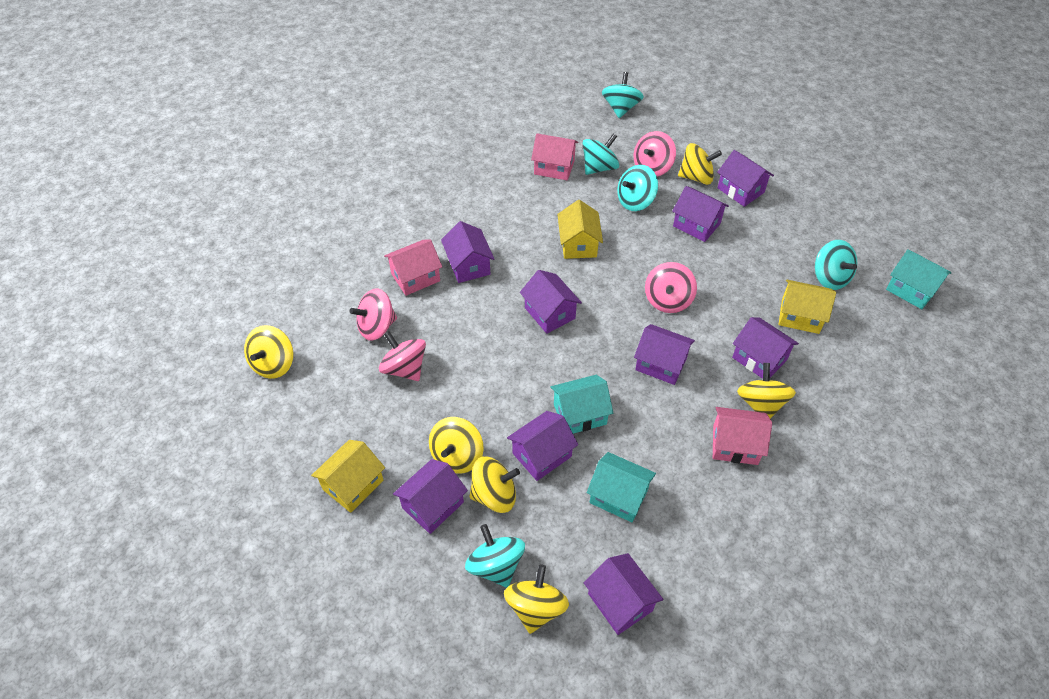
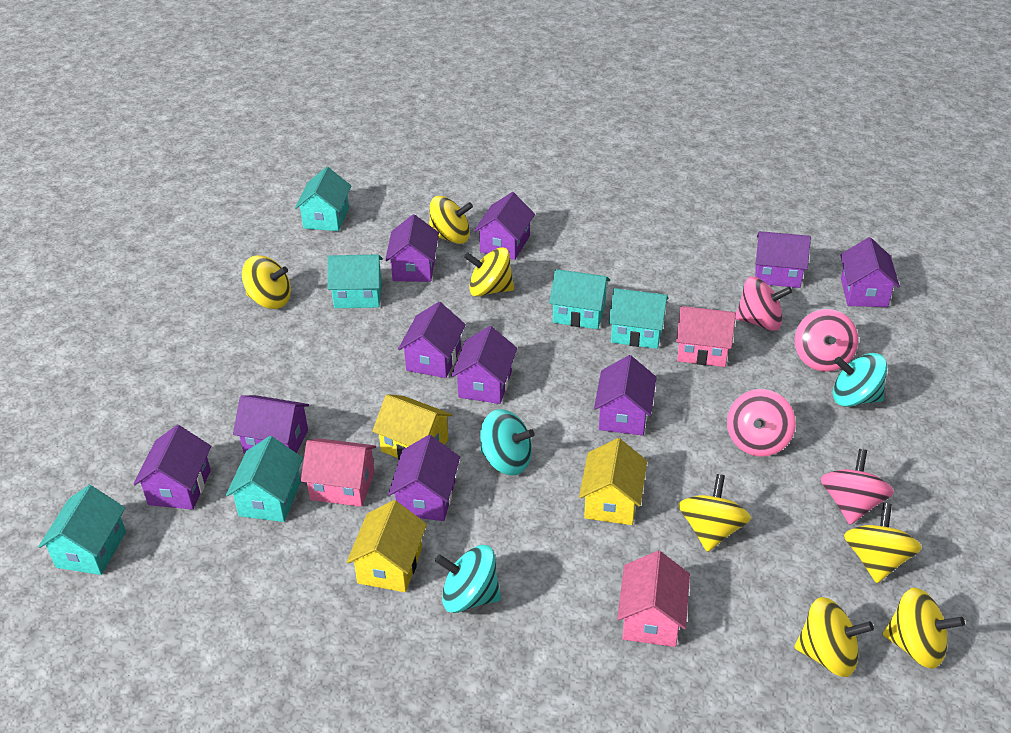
purple house: 9 -> 10
turquoise house: 3 -> 6
turquoise spinning top: 5 -> 3
yellow spinning top: 6 -> 7

